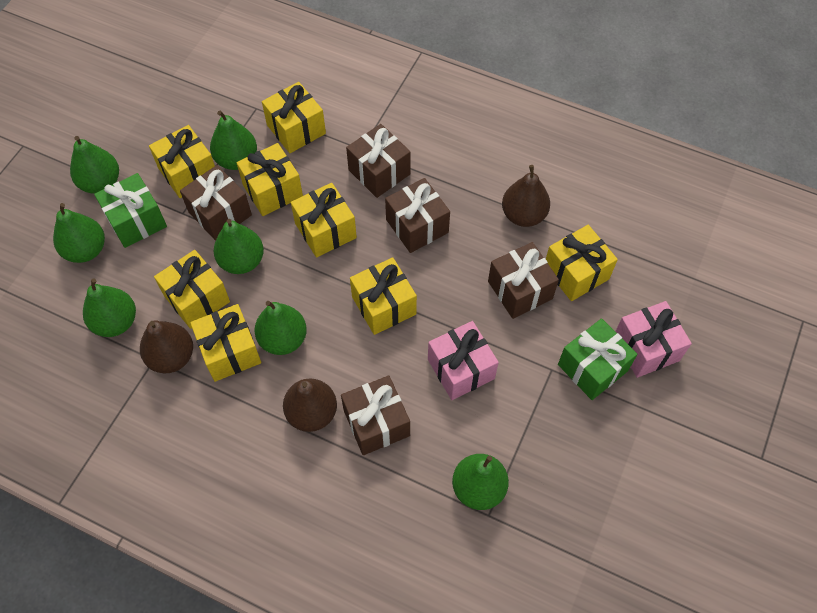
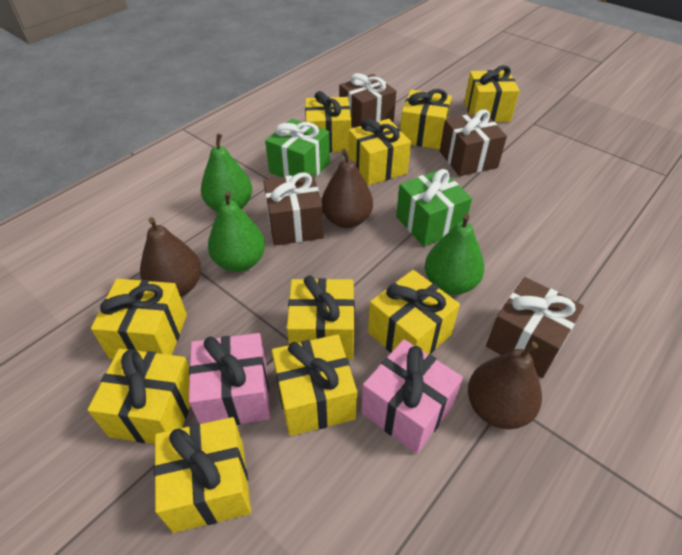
brown gift: 5 -> 4
green pear: 7 -> 3
yellow gift: 8 -> 10

